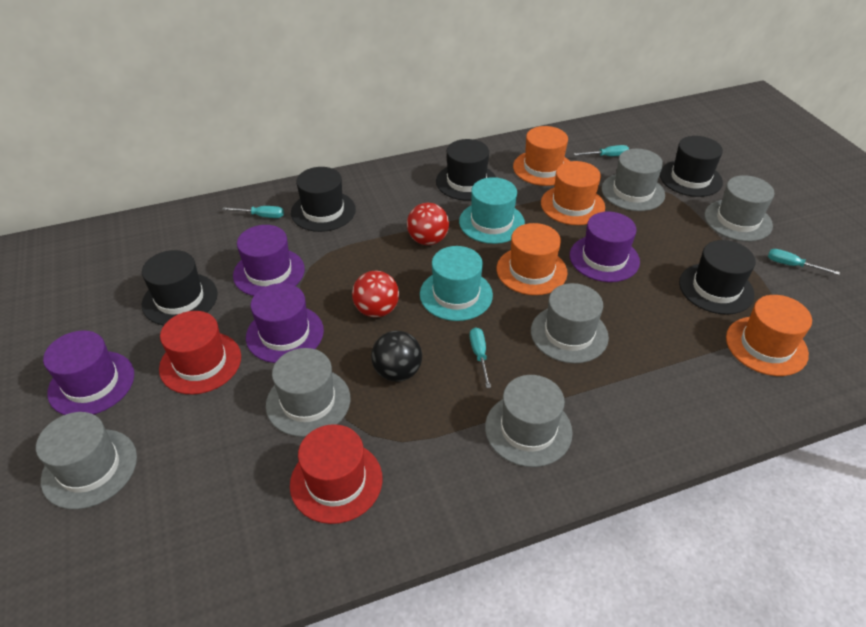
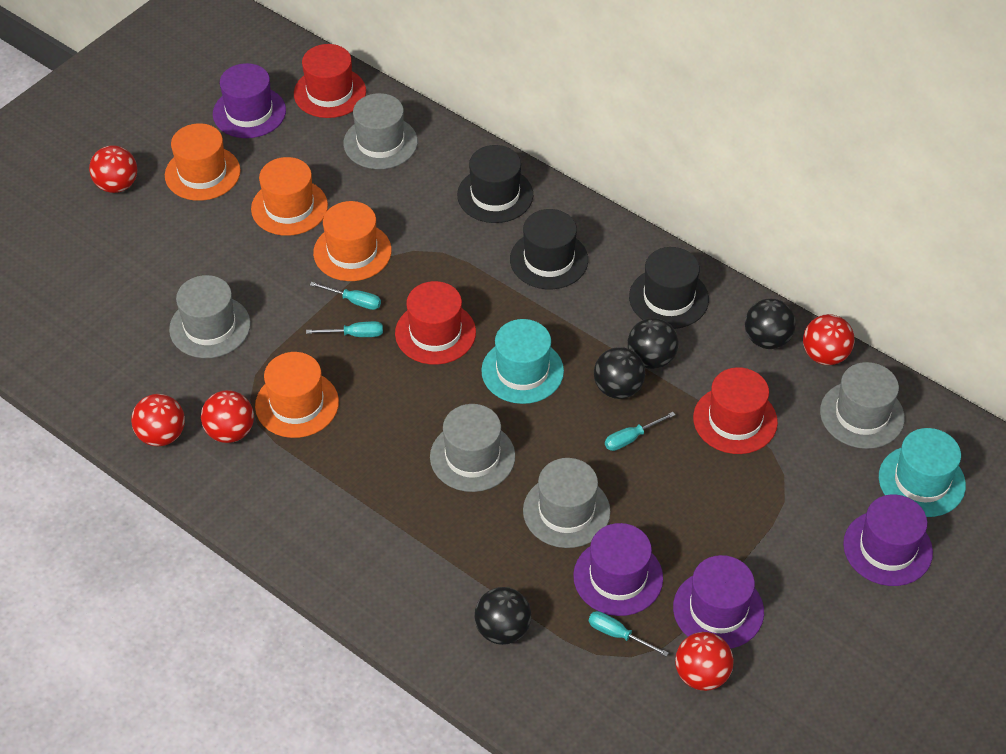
black ball: 1 -> 4
black hat: 5 -> 3
grey hat: 6 -> 5
red ball: 2 -> 5
red hat: 2 -> 3

